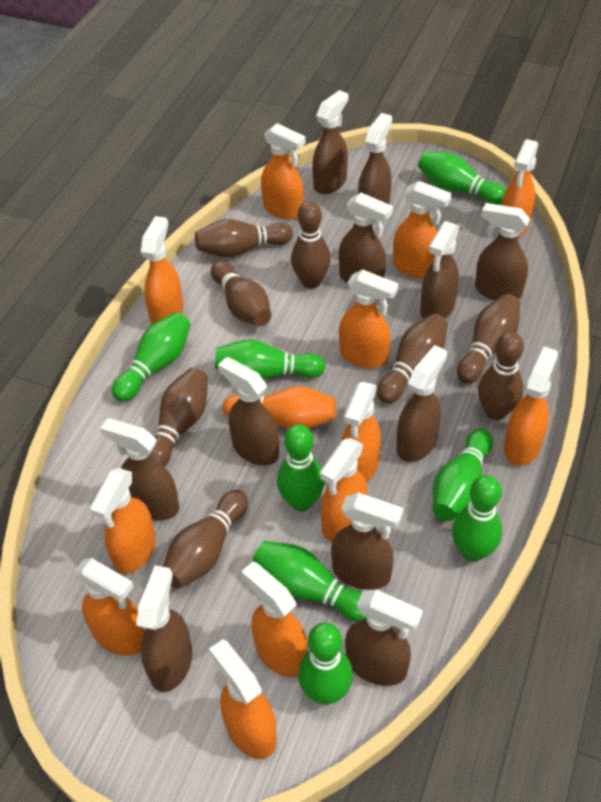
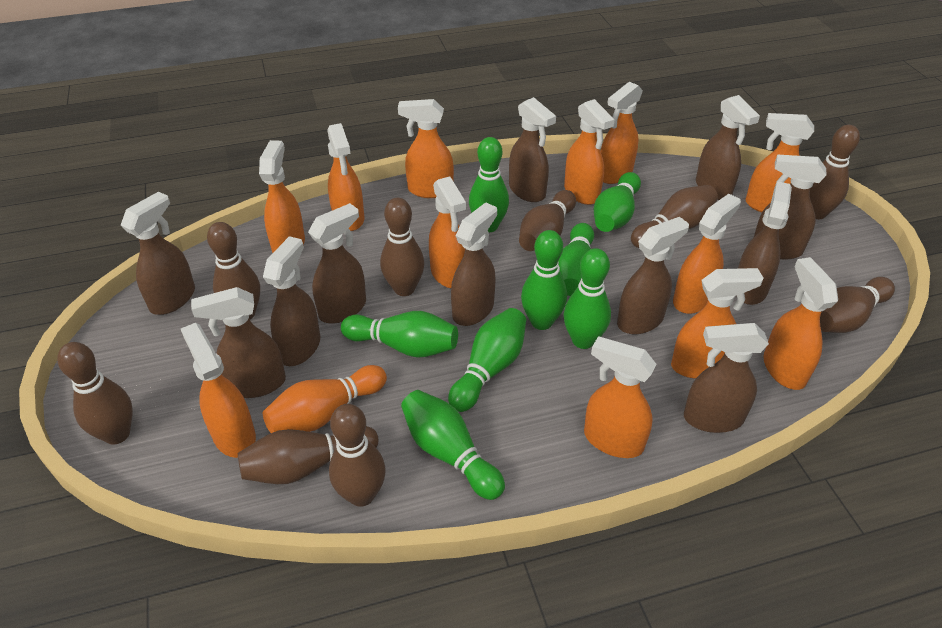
brown bowling pin: 8 -> 9

